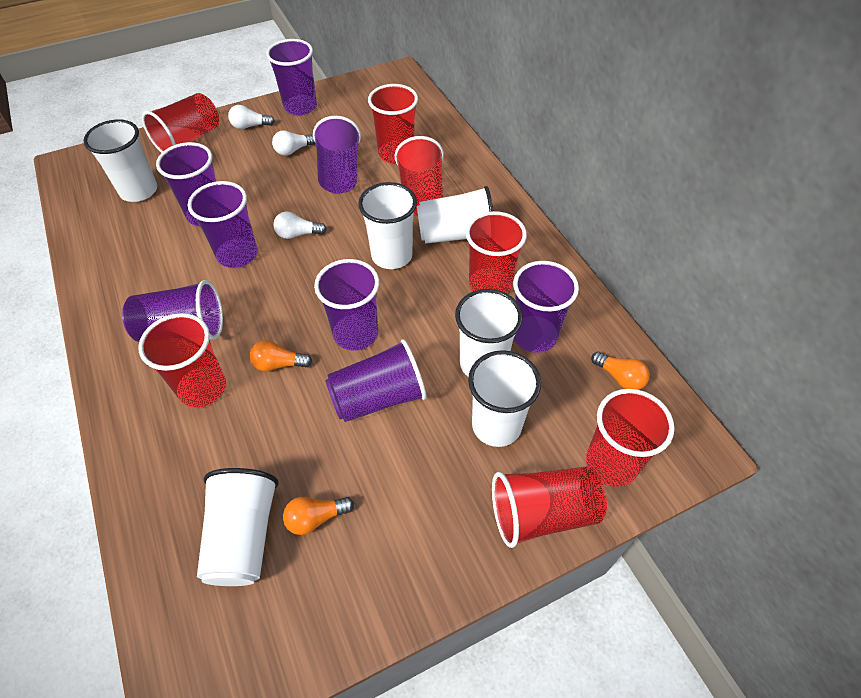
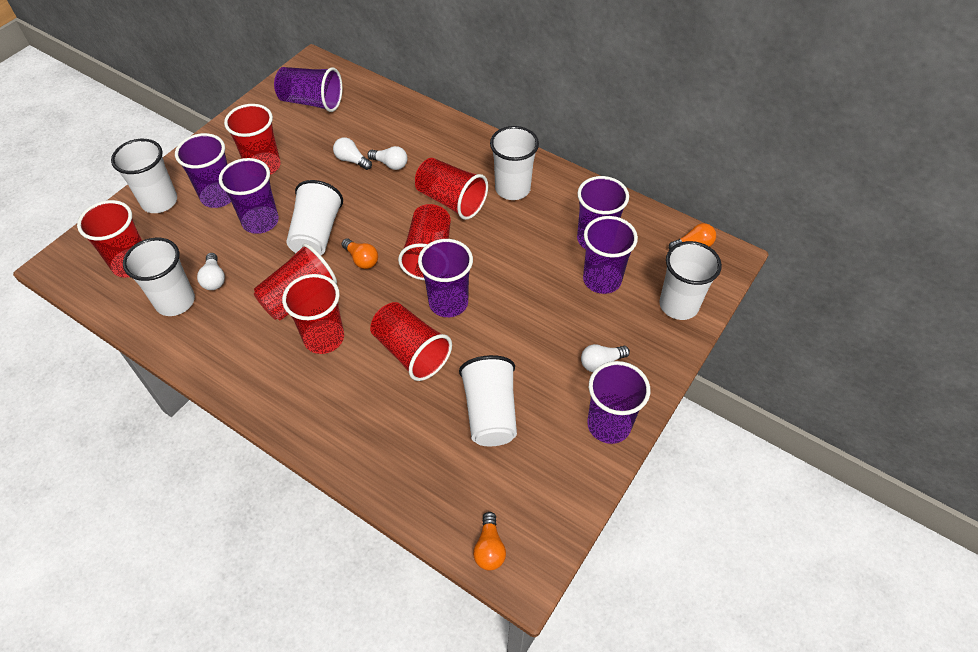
purple cup: 8 -> 7
white light bulb: 3 -> 4

